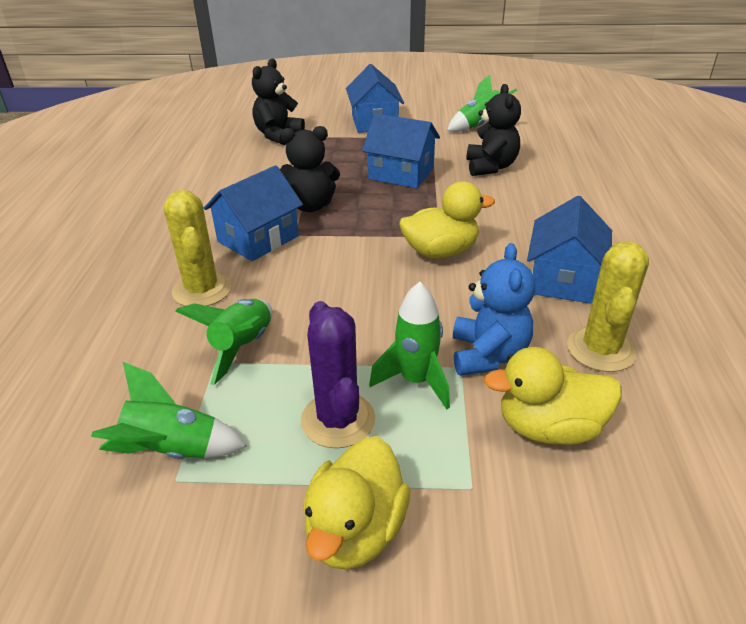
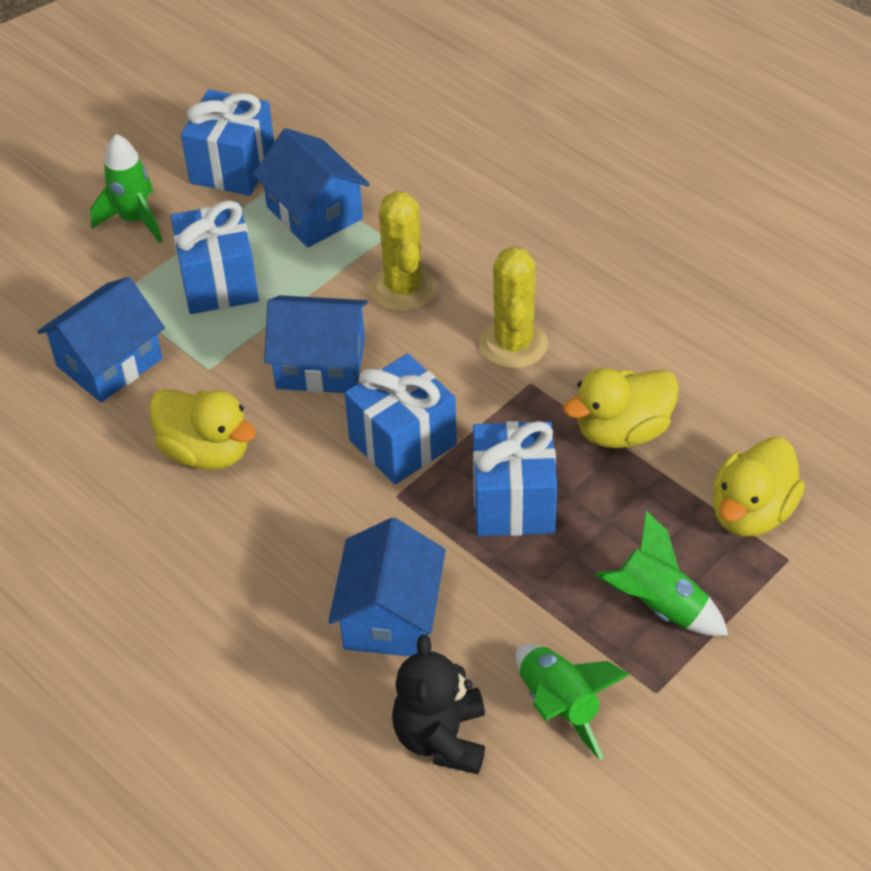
black teddy bear: 3 -> 1
blue gift: 0 -> 4
blue teddy bear: 1 -> 0
green rocket: 4 -> 3
purple cactus: 1 -> 0

